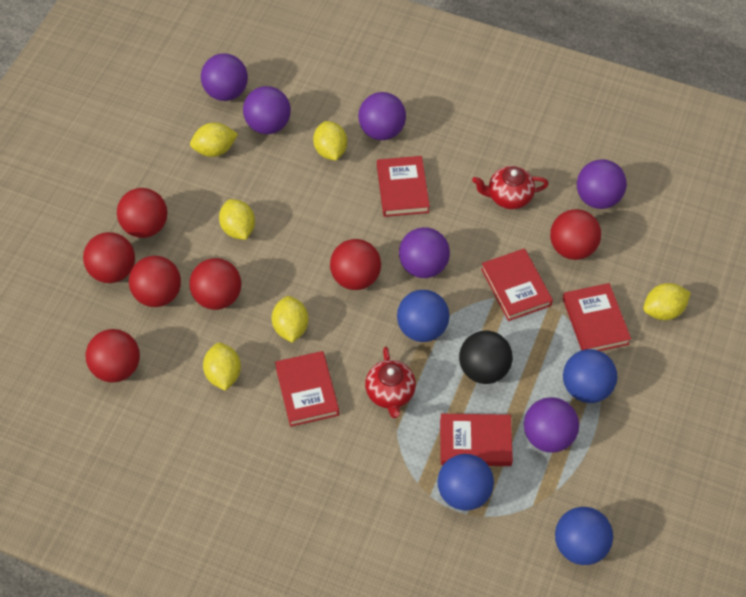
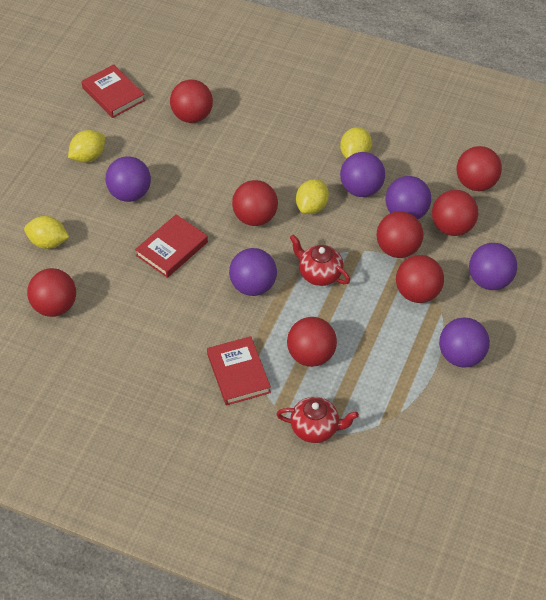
black ball: 1 -> 0
blue ball: 4 -> 0
red ball: 7 -> 8
red book: 5 -> 3
yellow lemon: 6 -> 4

